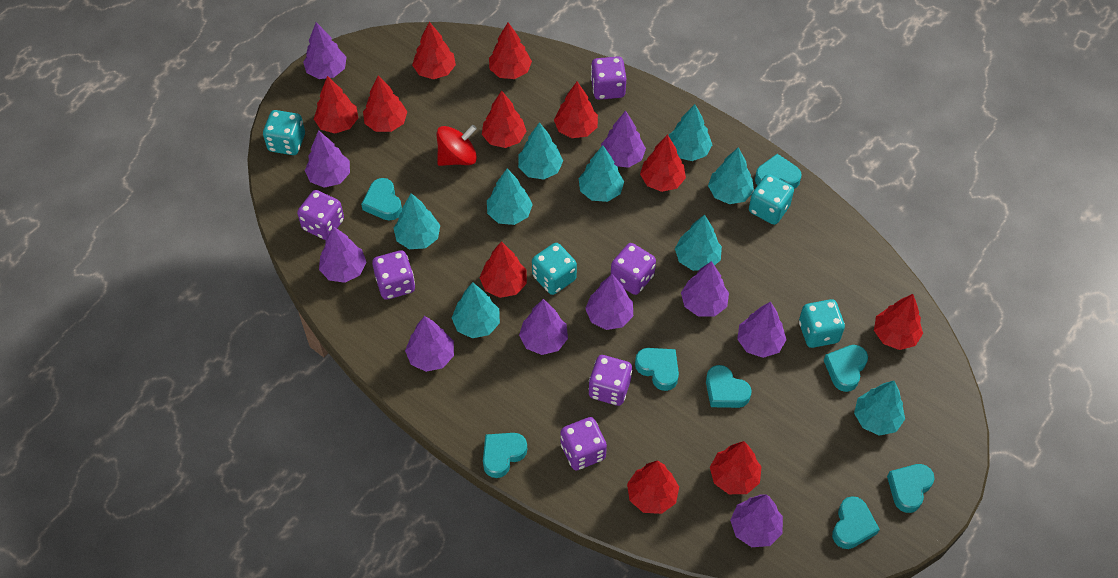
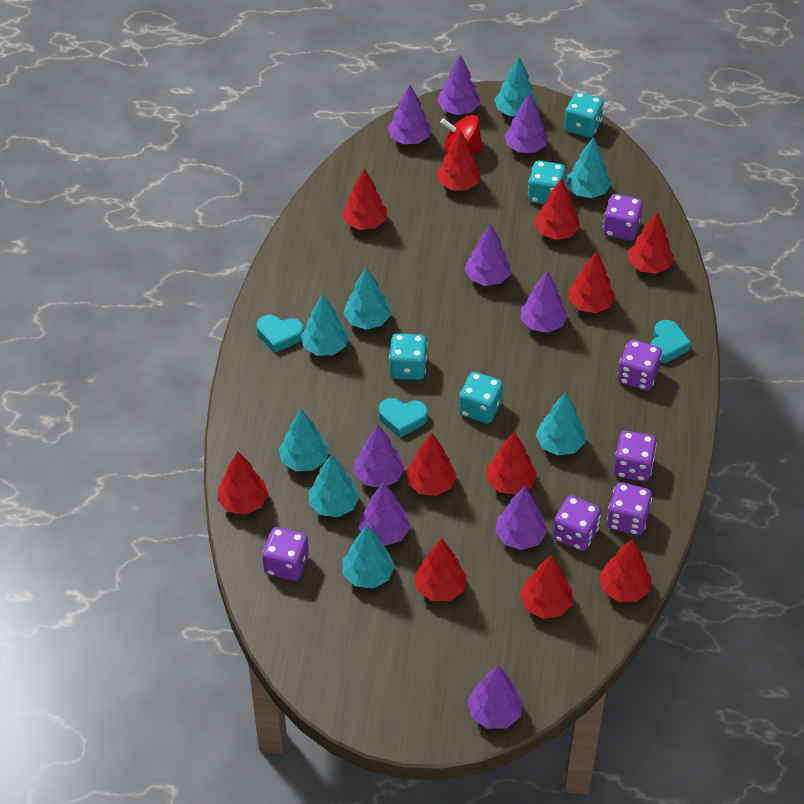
purple tree: 10 -> 9
turquoise heart: 8 -> 3
turquoise tree: 9 -> 8

